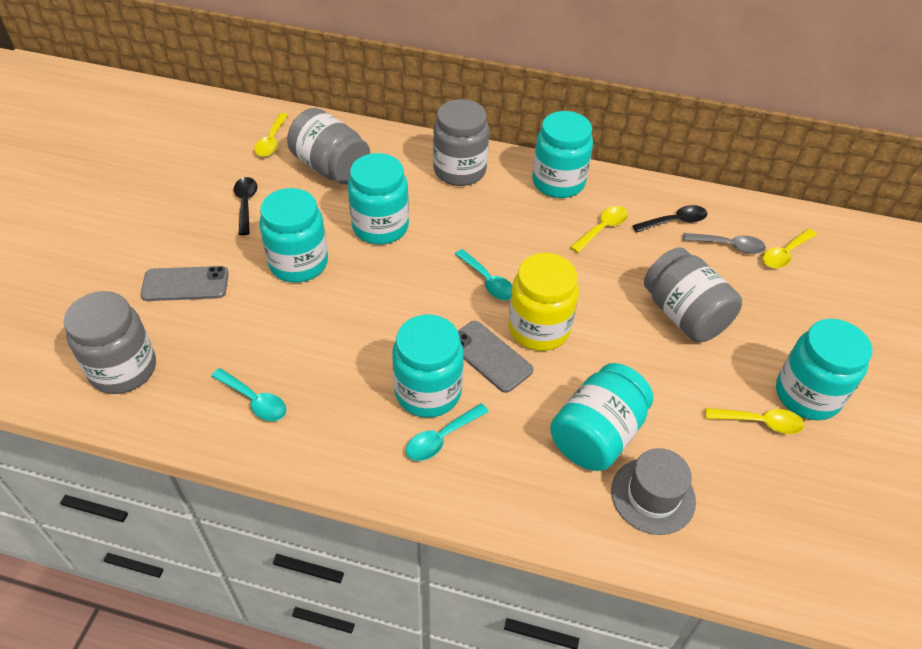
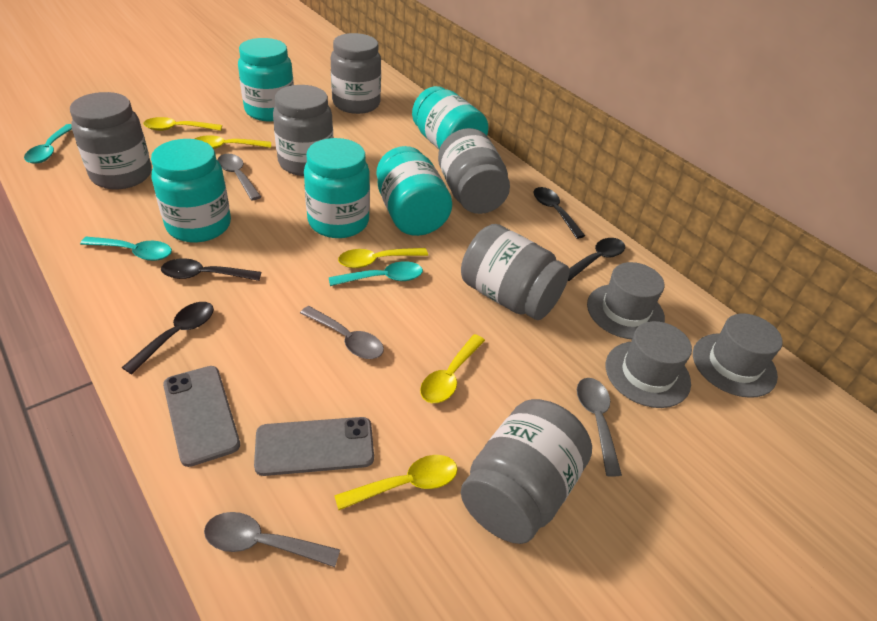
black spoon: 2 -> 4
grey hat: 1 -> 3
grey jar: 4 -> 6
grey spoon: 1 -> 4
turquoise jar: 6 -> 5
yellow jar: 1 -> 0
yellow spoon: 4 -> 5

